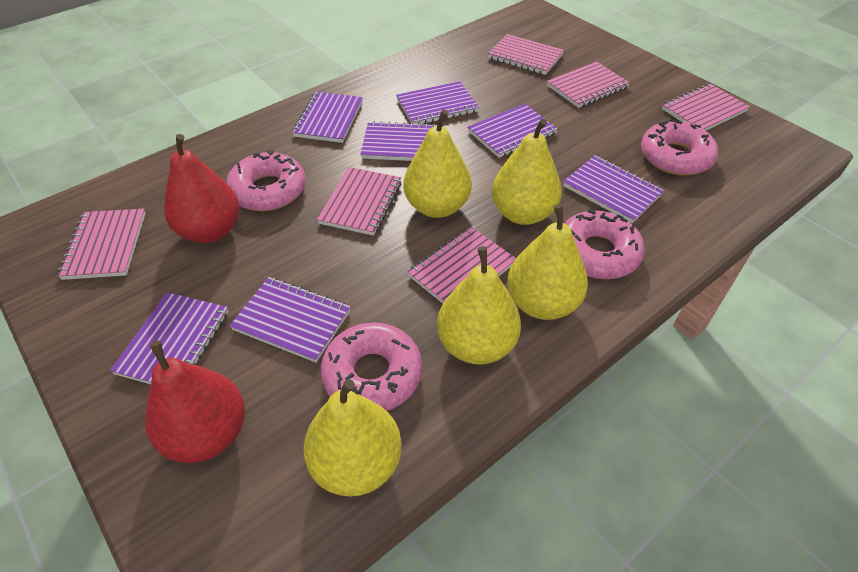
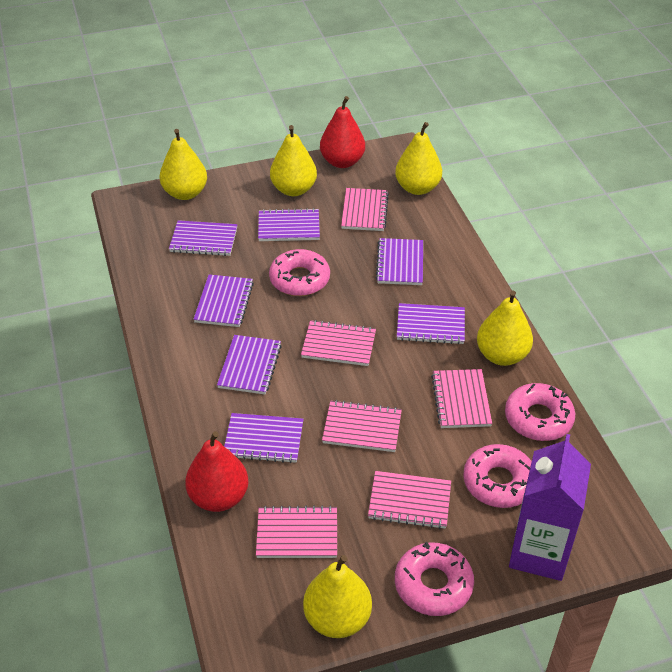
purple carton: 0 -> 1

